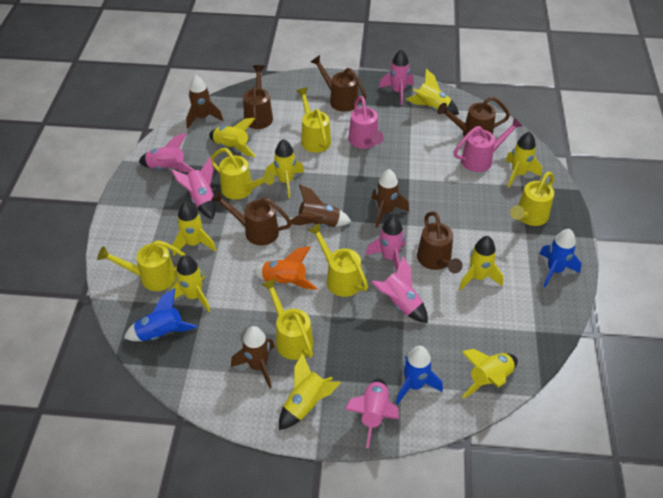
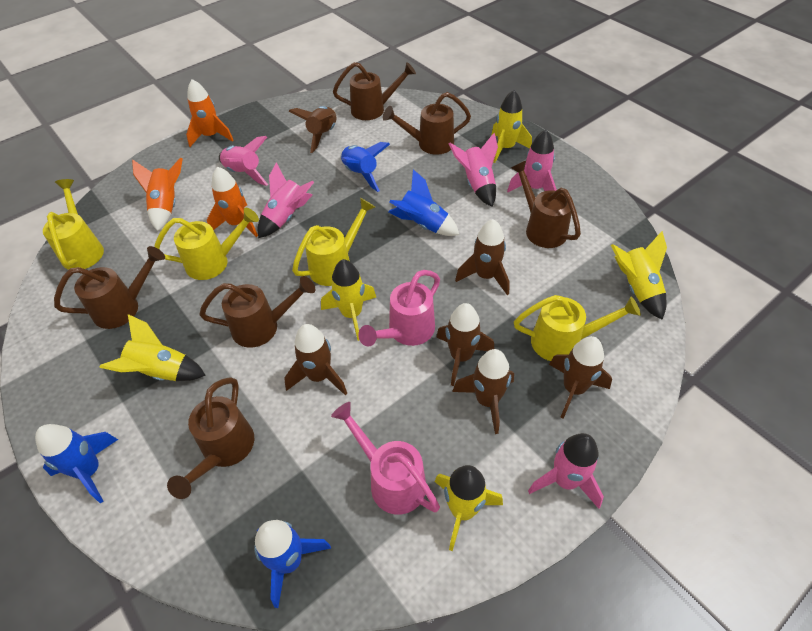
blue rocket: 3 -> 4
brown rocket: 4 -> 6
brown watering can: 5 -> 6
orange rocket: 1 -> 3
pink rocket: 6 -> 5
yellow rocket: 9 -> 5
yellow watering can: 6 -> 4

